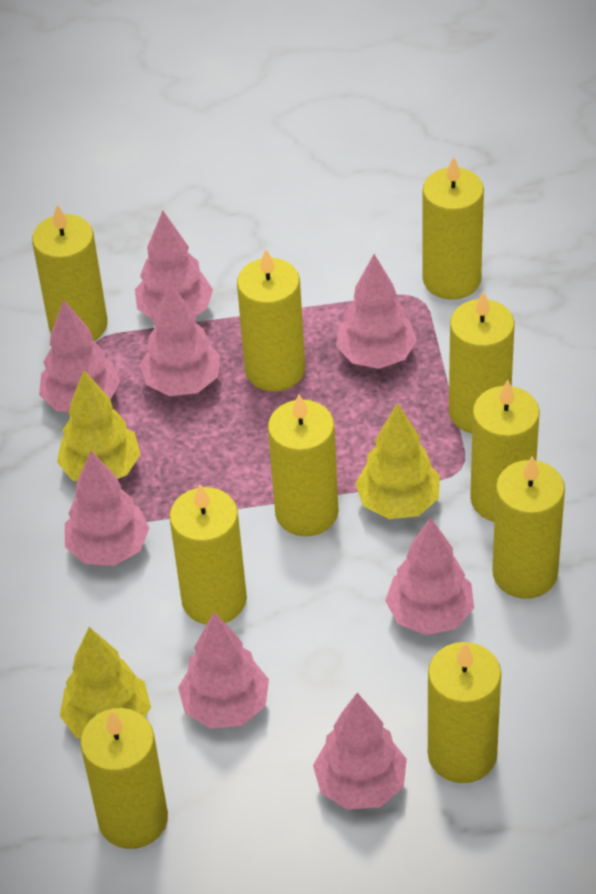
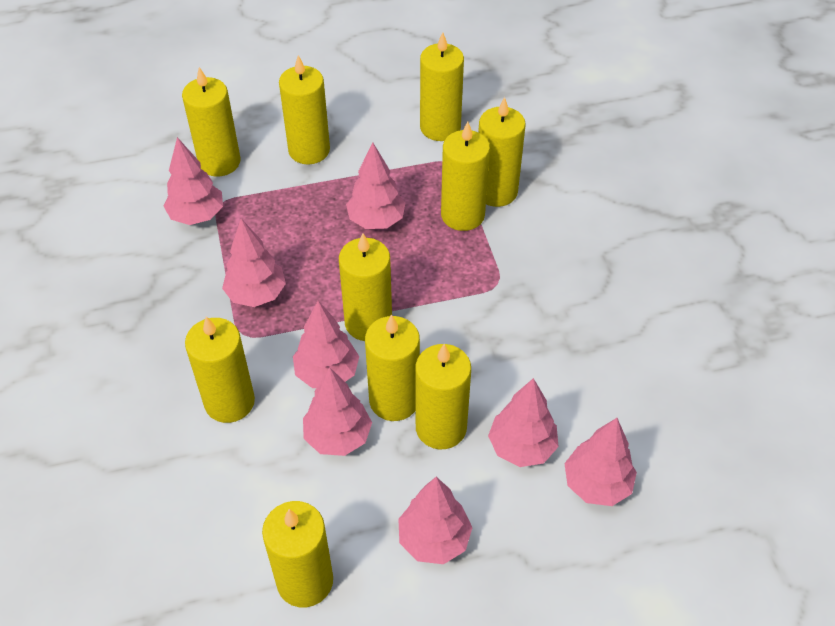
yellow tree: 3 -> 0

